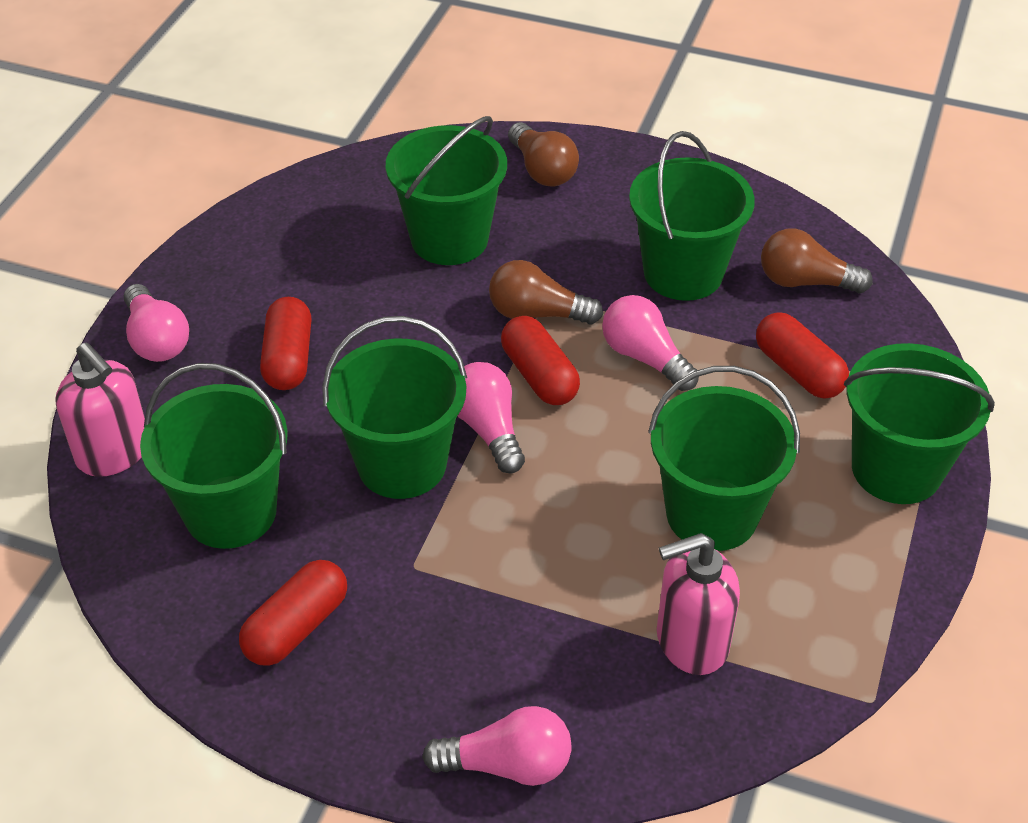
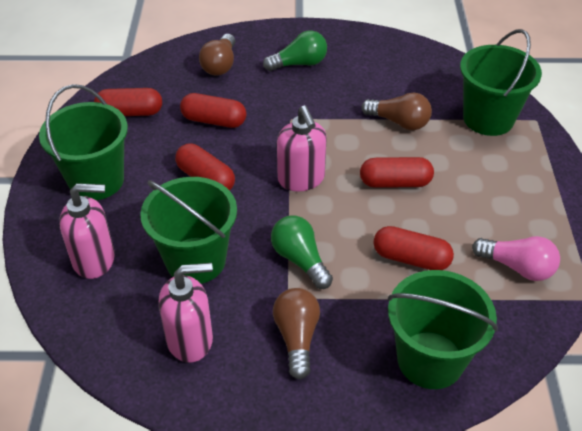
green bucket: 6 -> 4
green light bulb: 0 -> 2
pink light bulb: 4 -> 1
pink soap dispenser: 2 -> 3
red capsule: 4 -> 5

